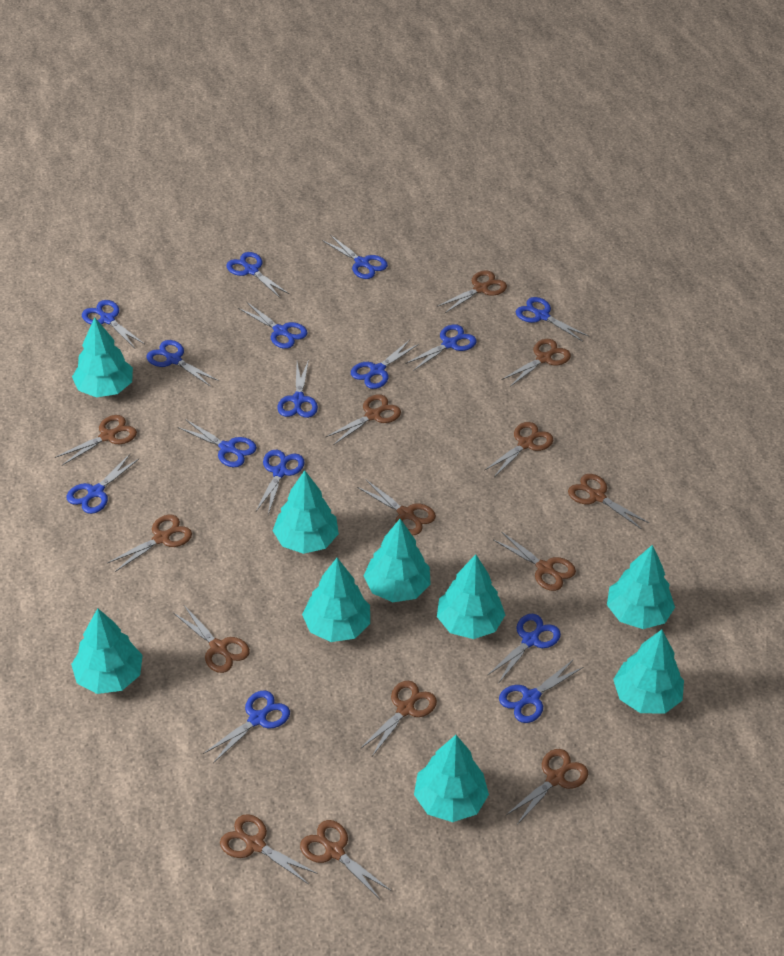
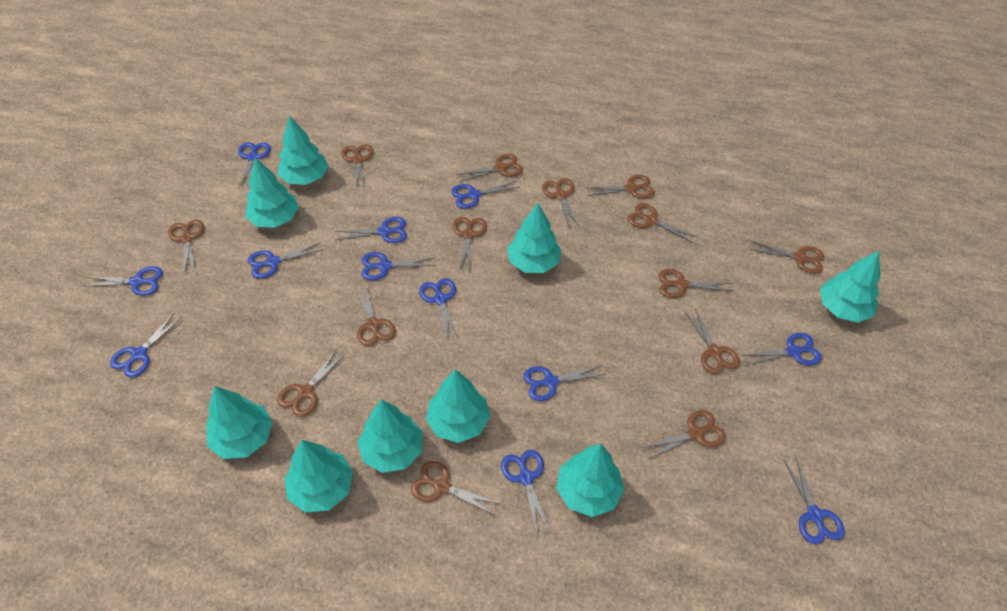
blue scissors: 15 -> 12

